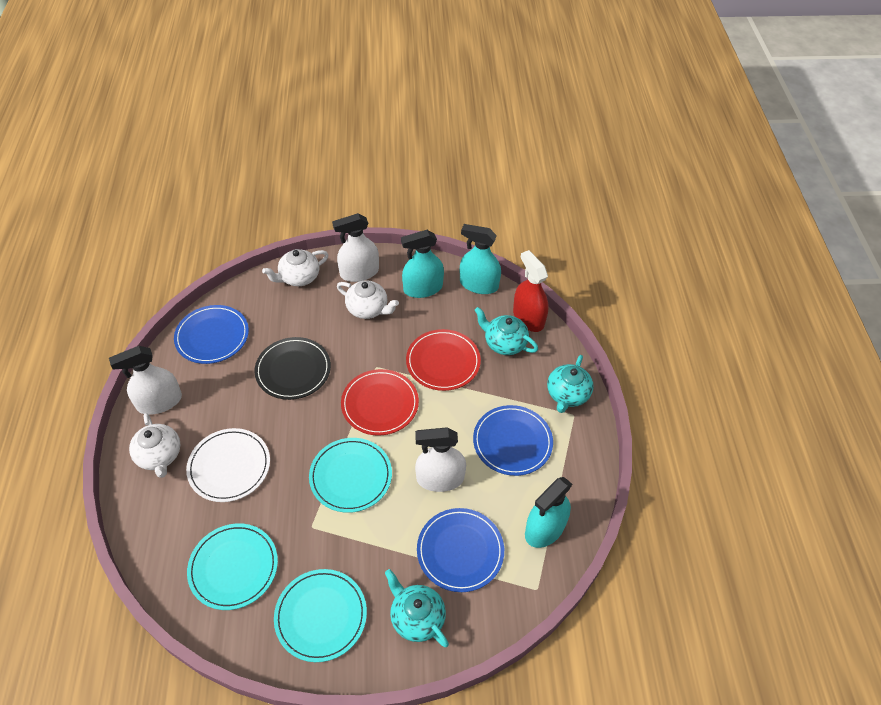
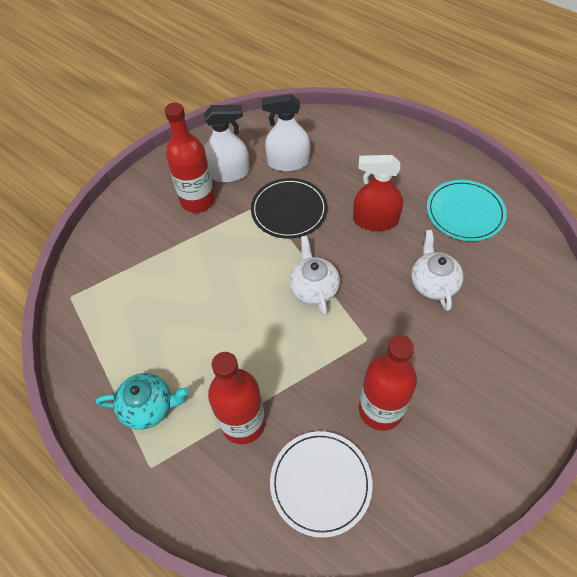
blue plate: 3 -> 0
red bottle: 0 -> 3
red plate: 2 -> 0
turquoise plate: 3 -> 1
turquoise spray bottle: 3 -> 0
turquoise teapot: 3 -> 1
white spray bottle: 3 -> 2
white teapot: 3 -> 2

